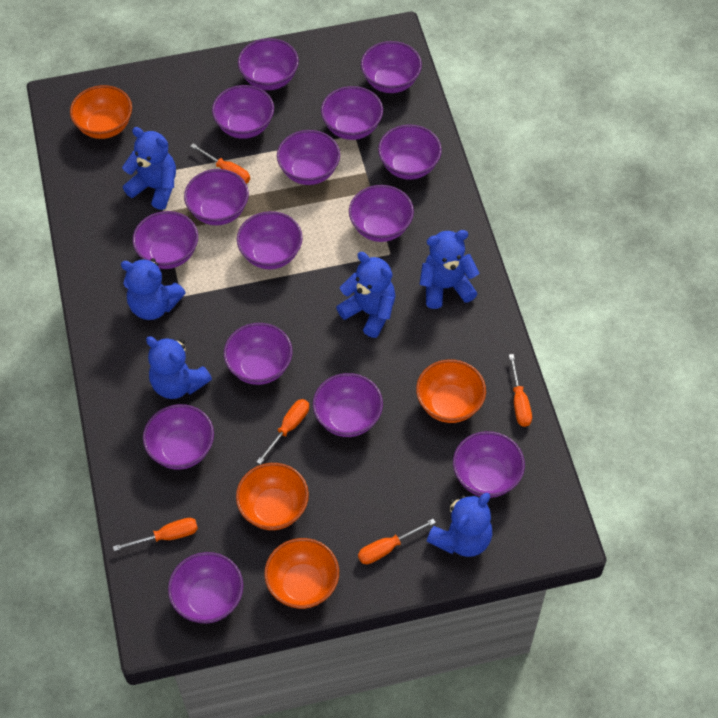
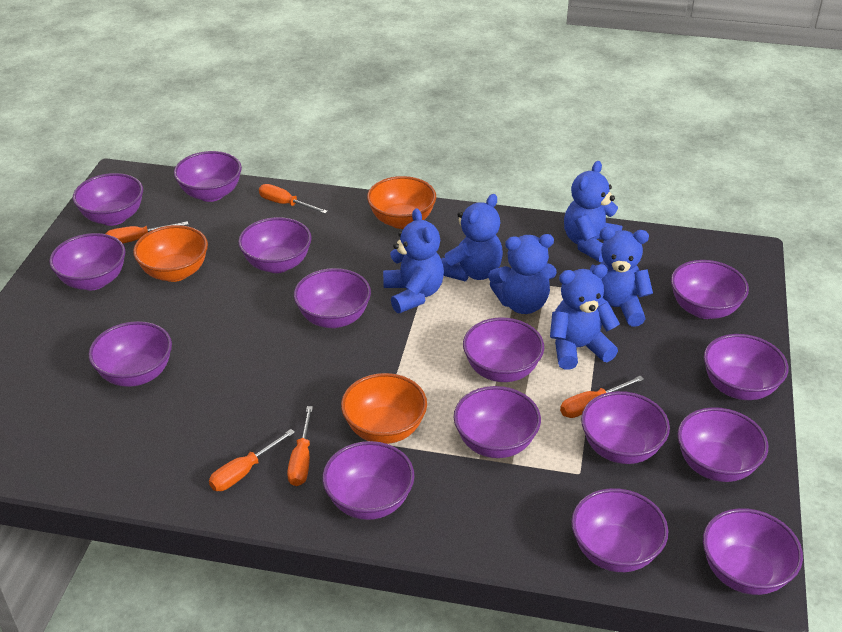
orange bowl: 4 -> 3

